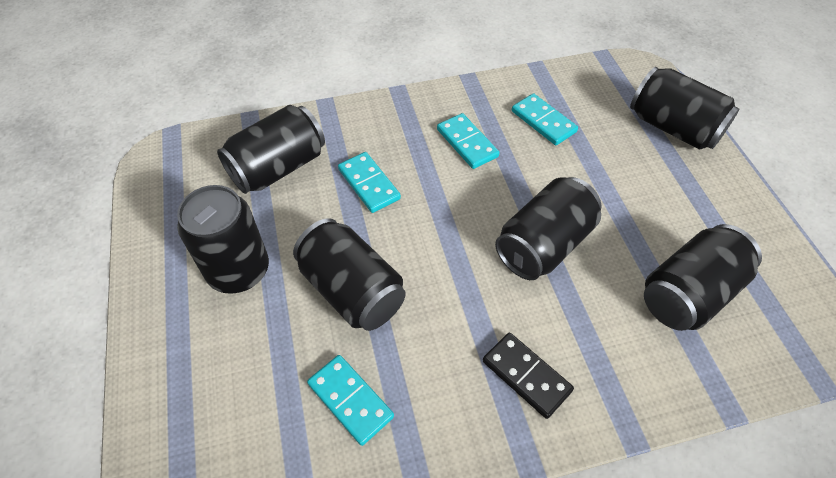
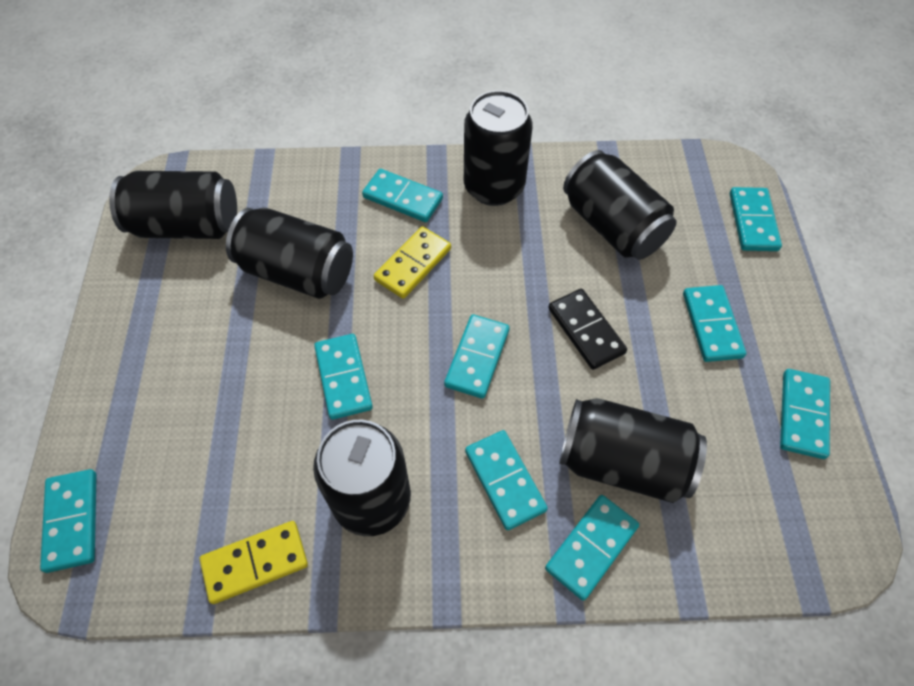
turquoise domino: 4 -> 9
yellow domino: 0 -> 2

